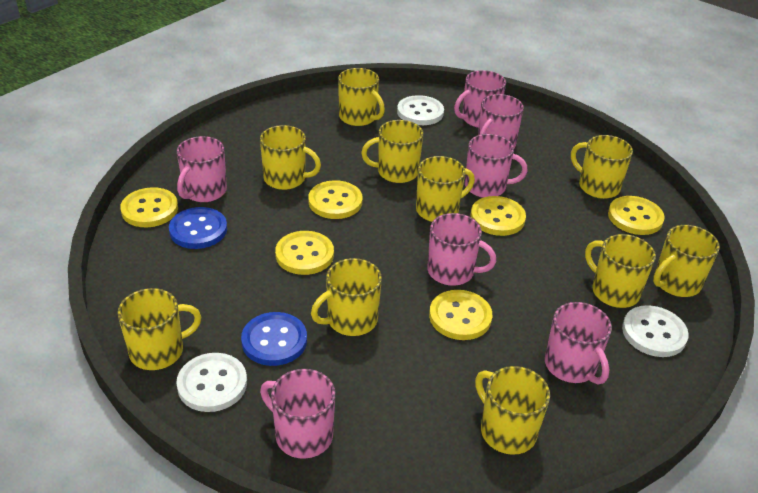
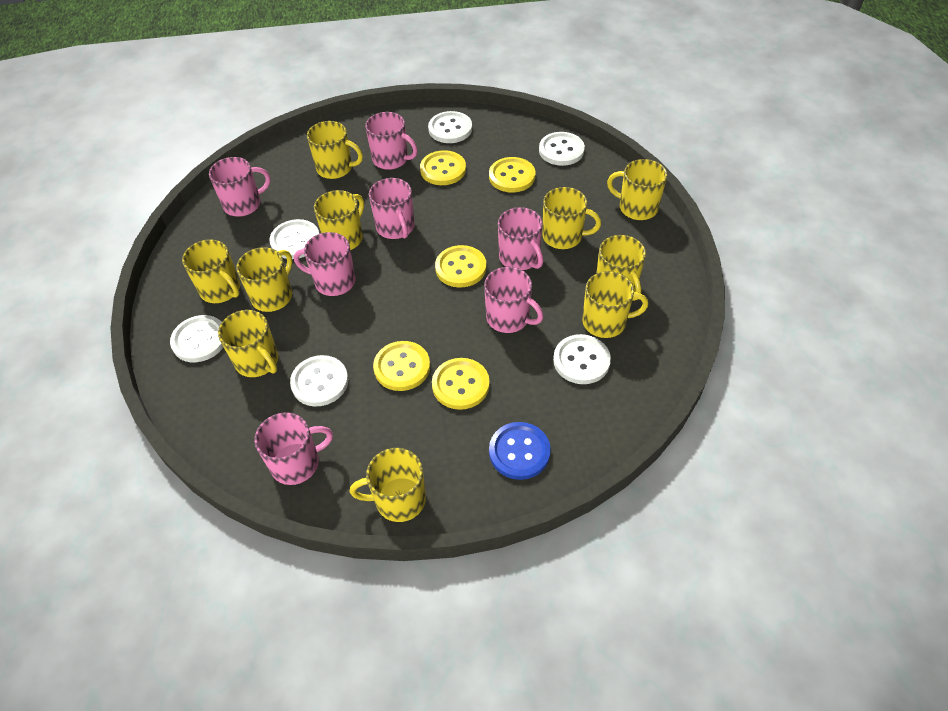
blue button: 2 -> 1
white button: 3 -> 6
yellow button: 6 -> 5

